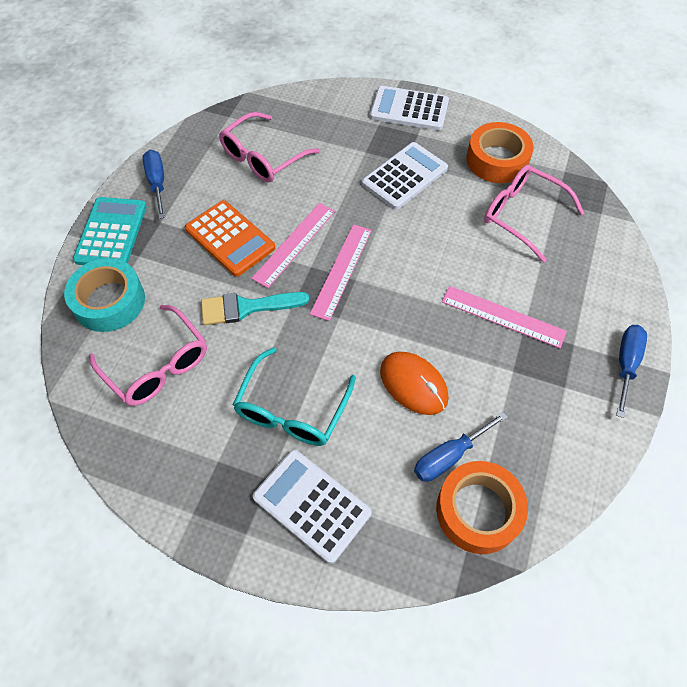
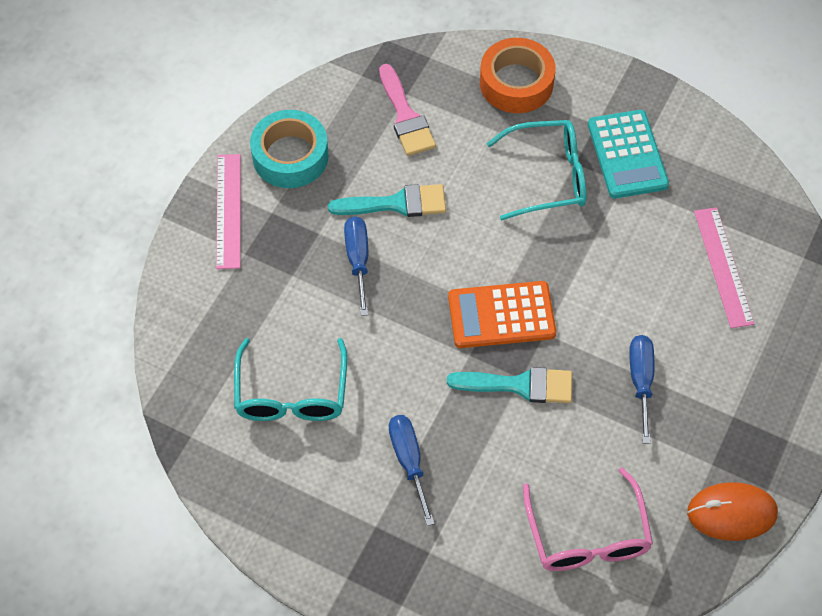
orange tape: 2 -> 1
pink brush: 0 -> 1
pink glasses: 3 -> 1
pink ruler: 3 -> 2
turquoise brush: 1 -> 2
turquoise glasses: 1 -> 2
white calculator: 3 -> 0

